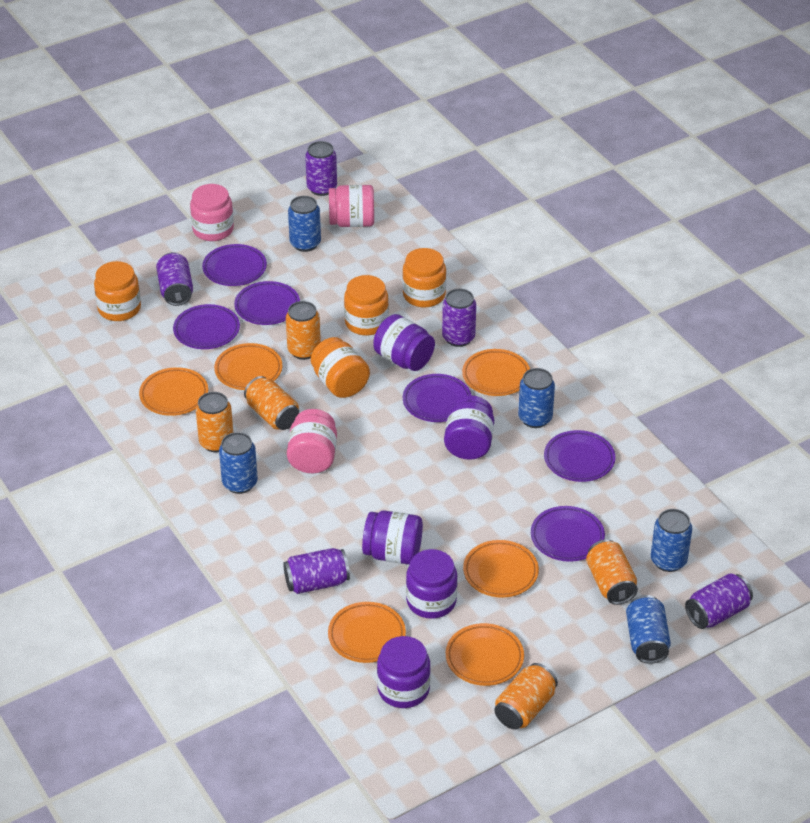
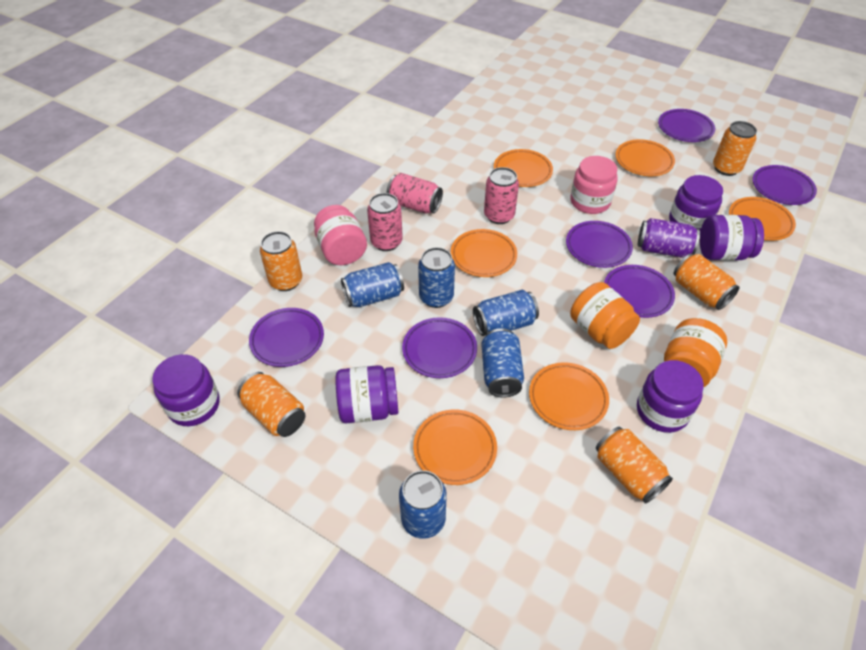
orange jar: 4 -> 2
pink can: 0 -> 3
pink jar: 3 -> 2
purple can: 5 -> 1

